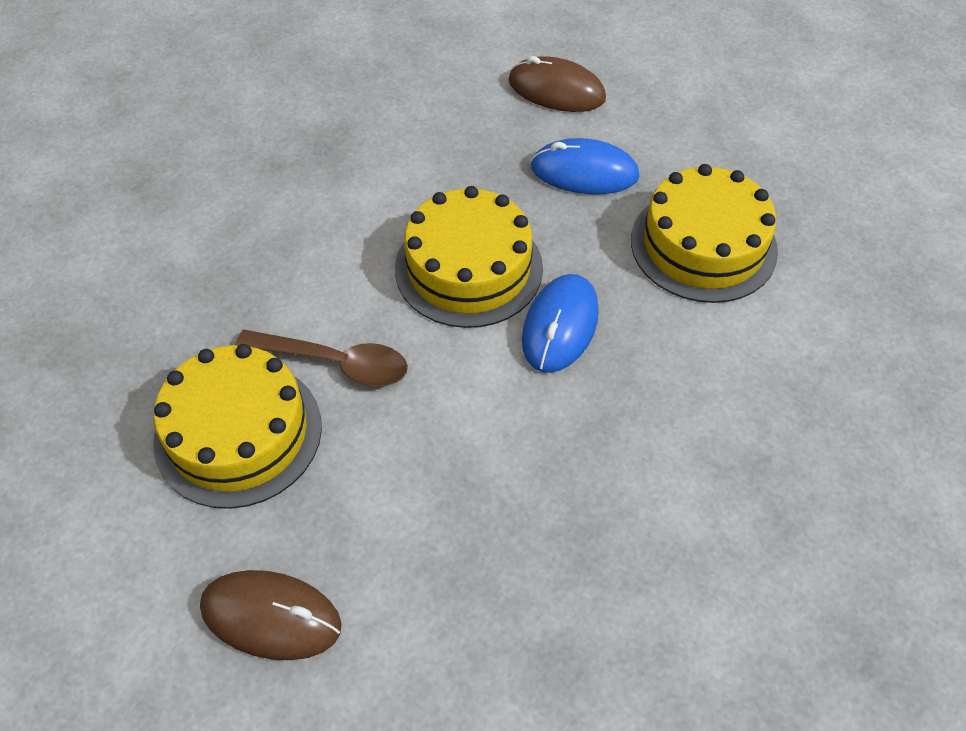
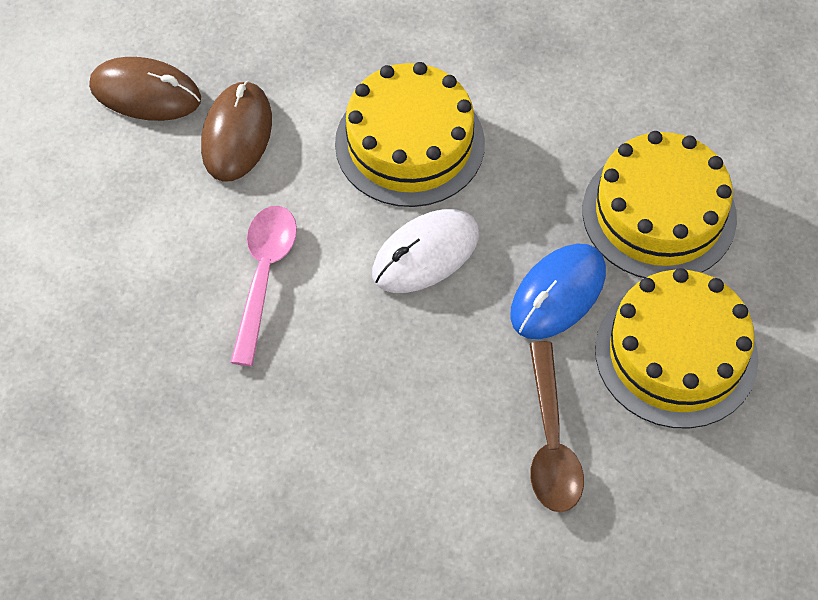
blue mouse: 2 -> 1
pink spoon: 0 -> 1
white mouse: 0 -> 1

